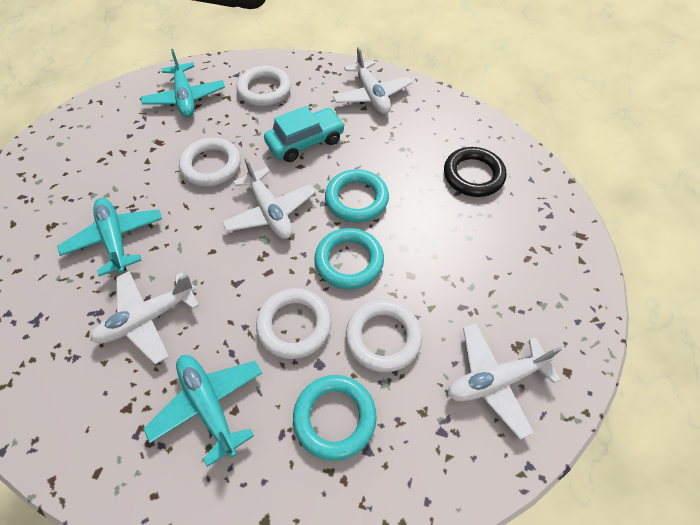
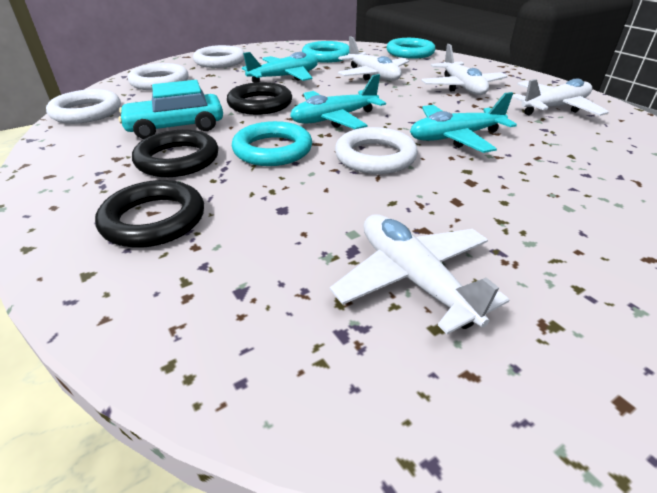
black ring: 1 -> 3

